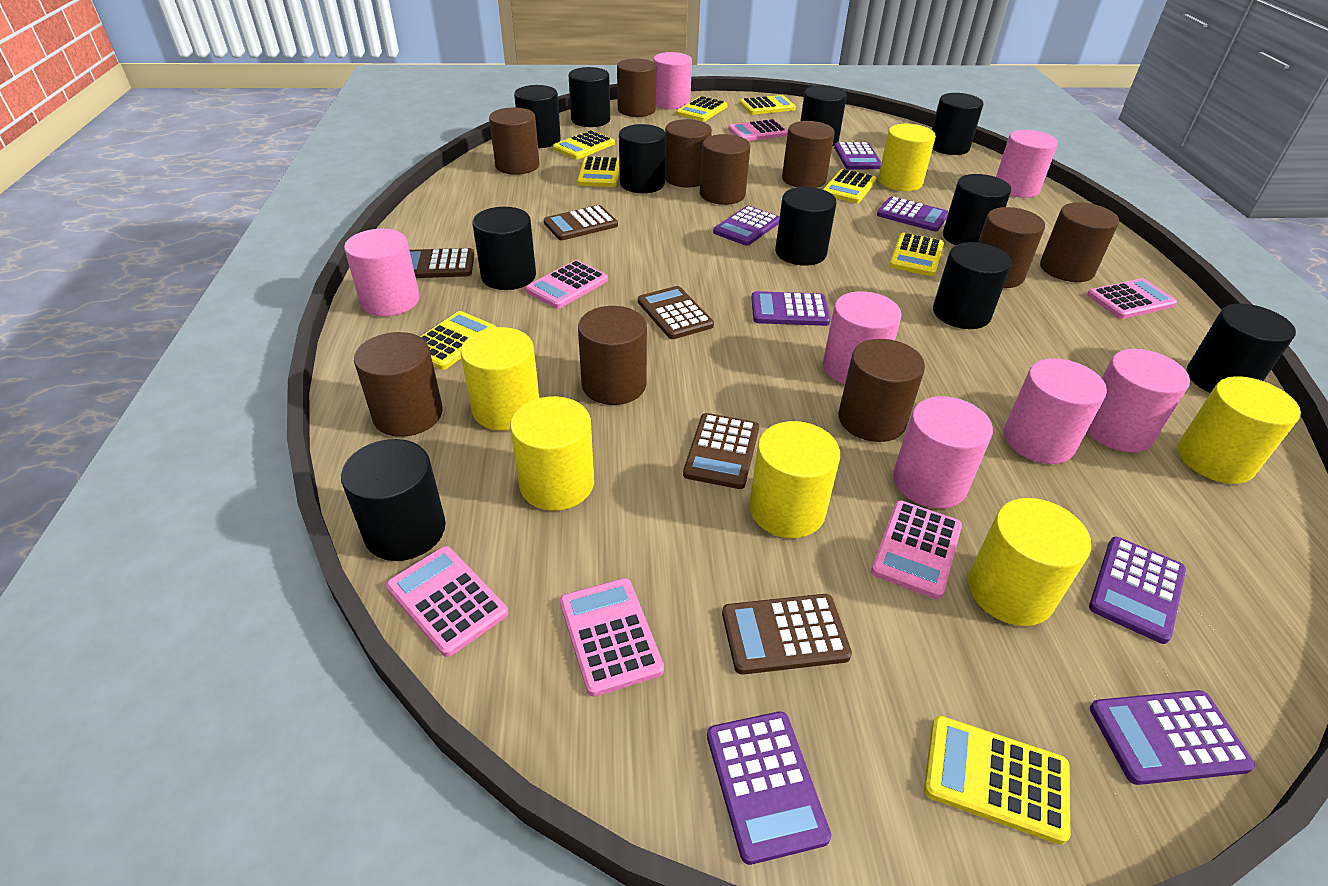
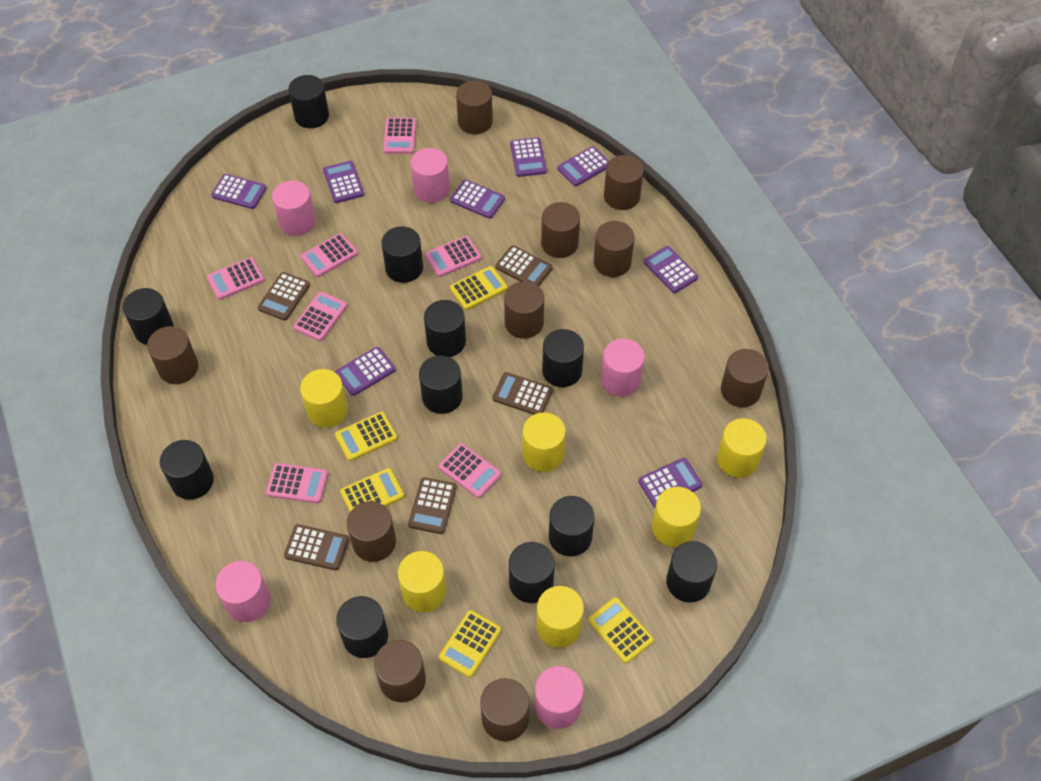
pink calculator: 6 -> 7
pink cylinder: 7 -> 5
purple calculator: 7 -> 8
yellow calculator: 8 -> 5

